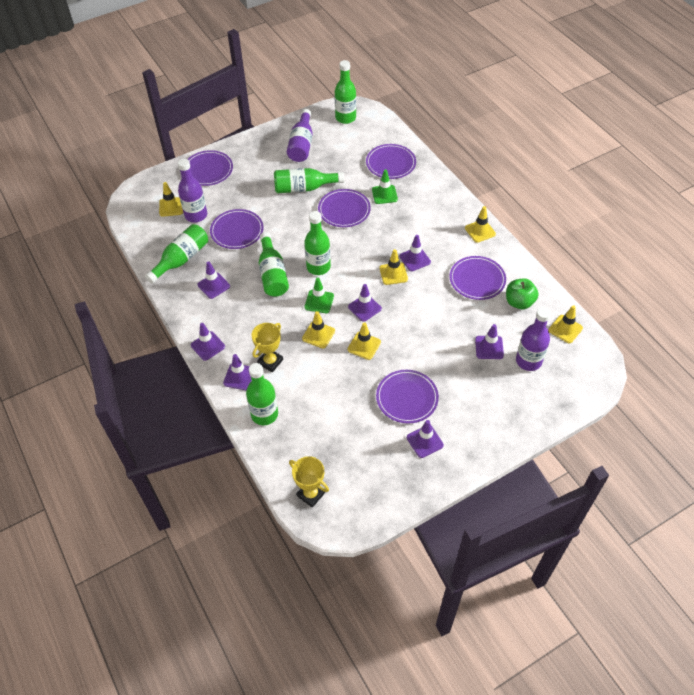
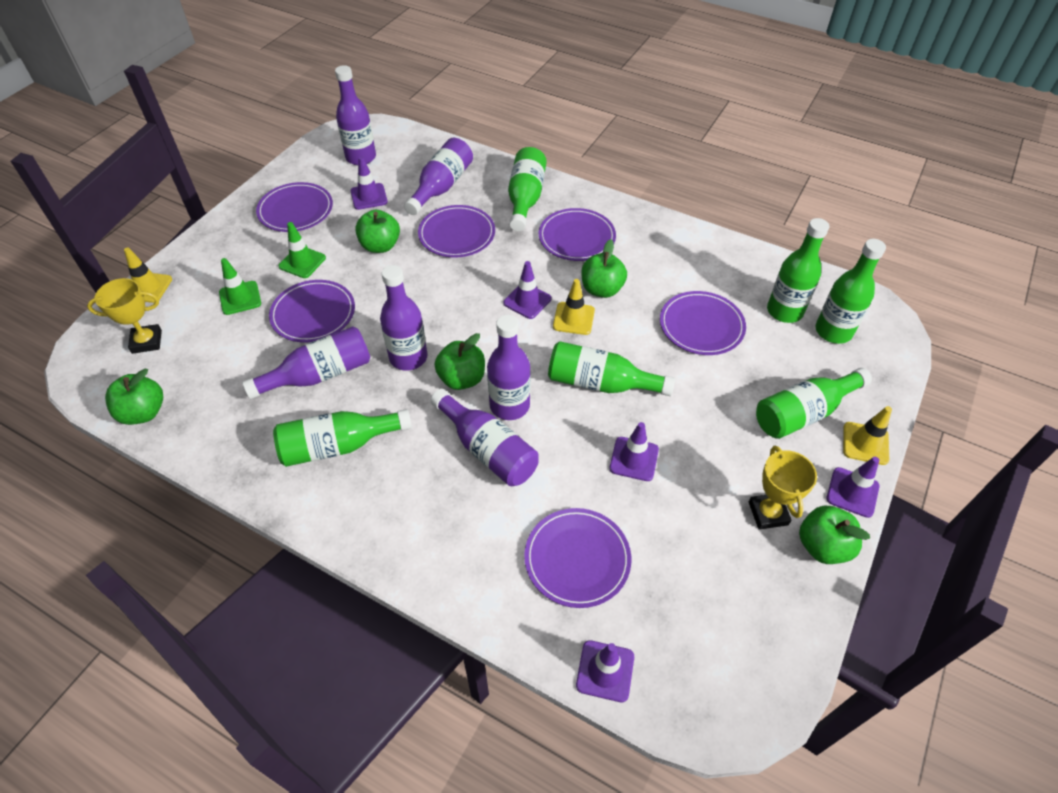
green apple: 1 -> 5
purple bottle: 3 -> 6
purple traffic cone: 7 -> 5
yellow traffic cone: 6 -> 3

